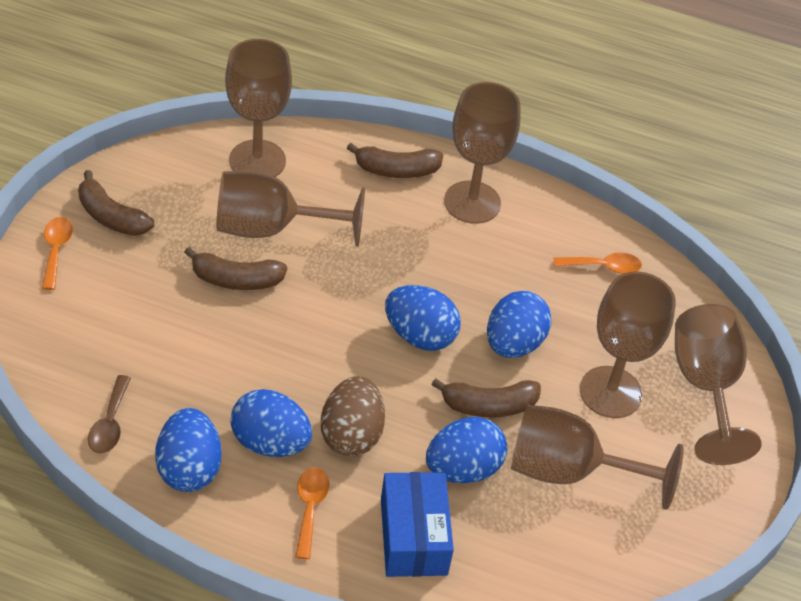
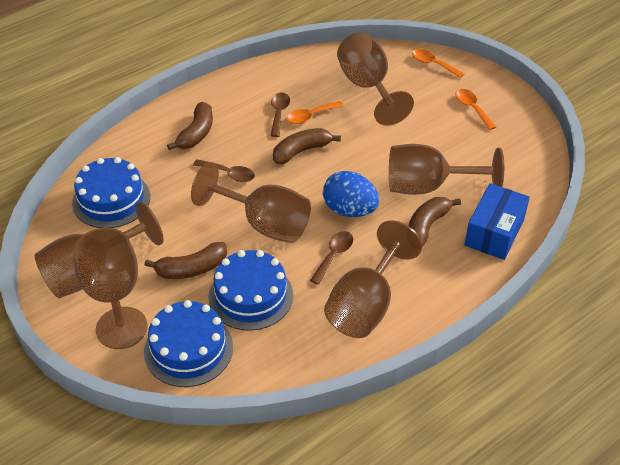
blue cake: 0 -> 3
blue egg: 5 -> 1
brown egg: 1 -> 0
brown spoon: 1 -> 3

